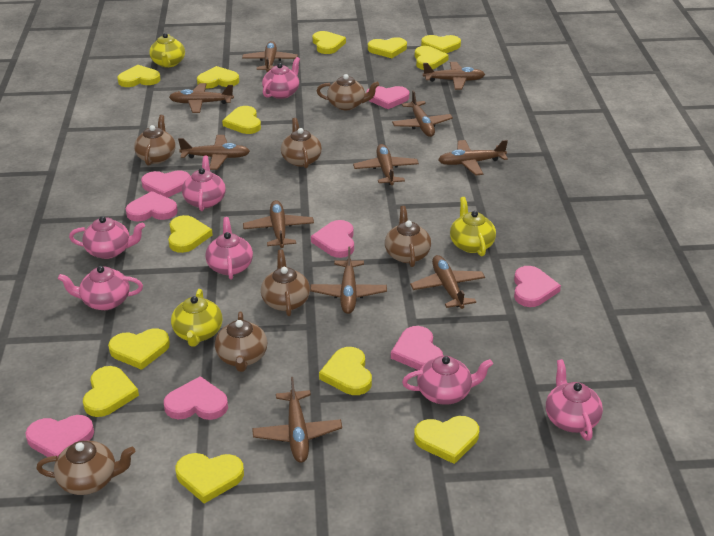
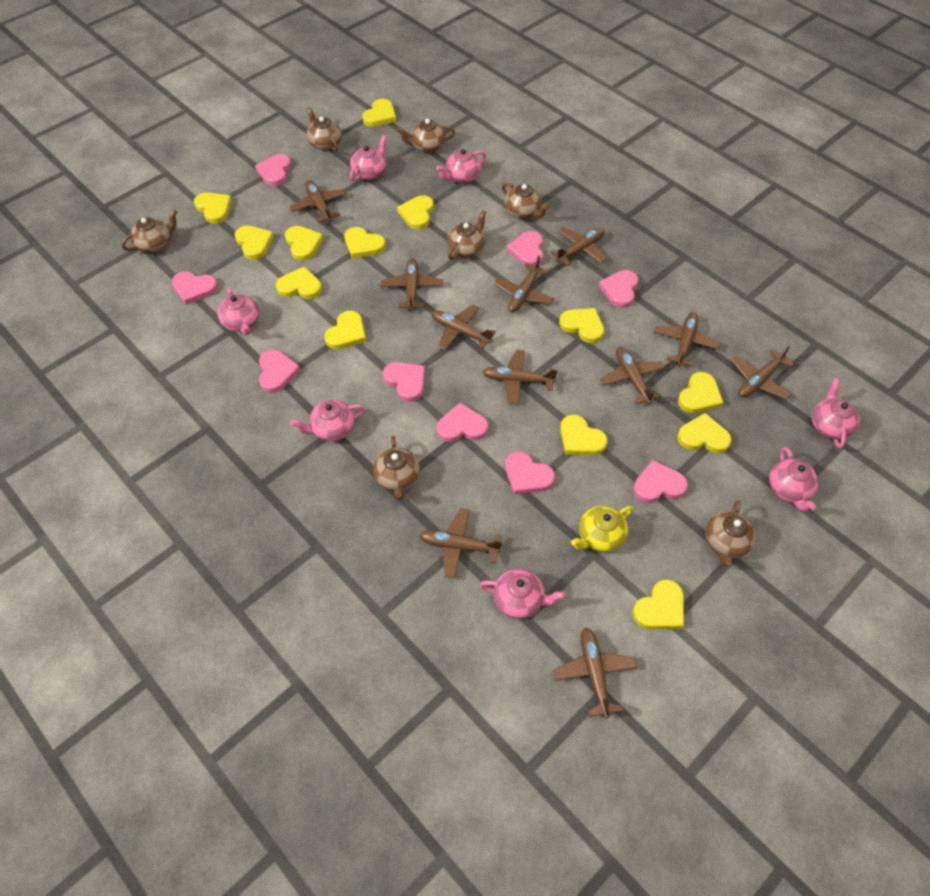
pink heart: 8 -> 9
yellow teapot: 3 -> 1

